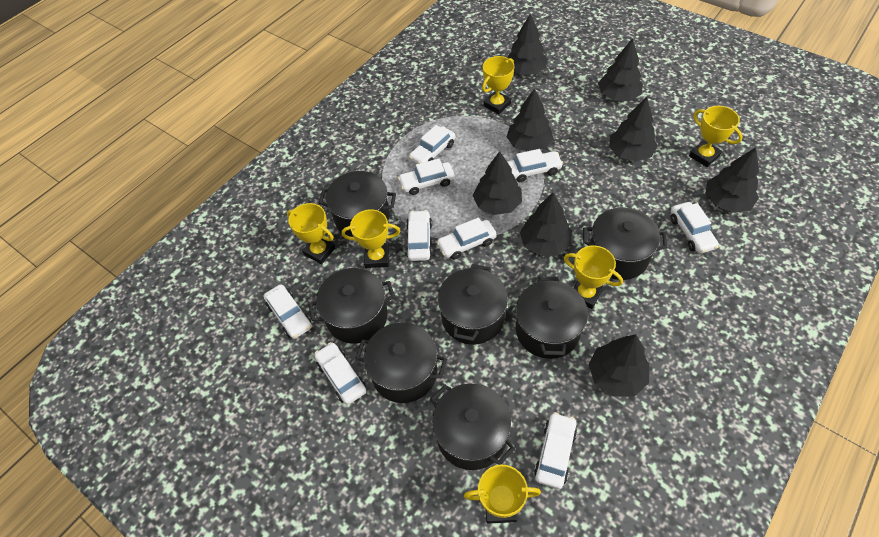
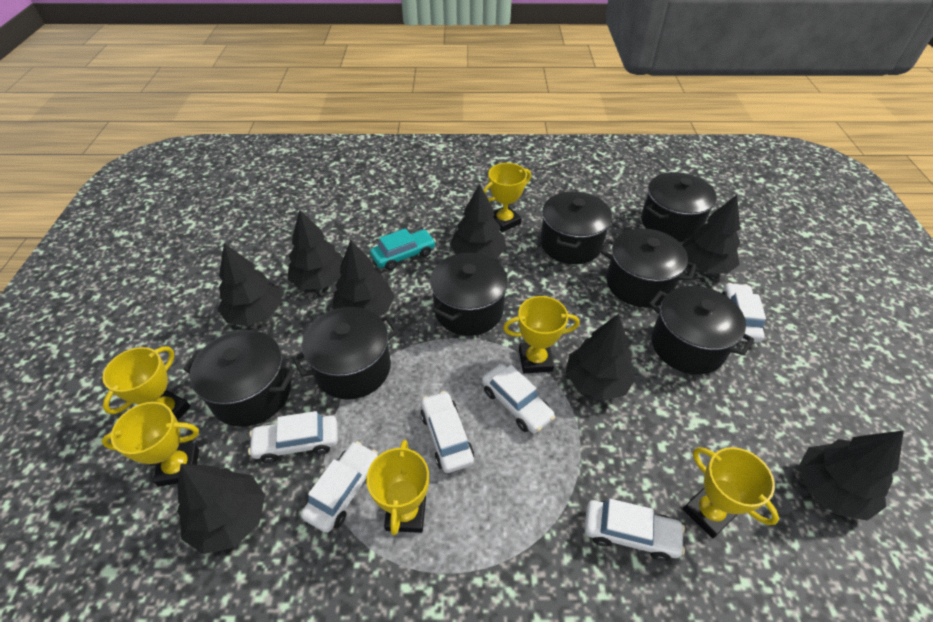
turquoise car: 0 -> 1
white car: 9 -> 6

